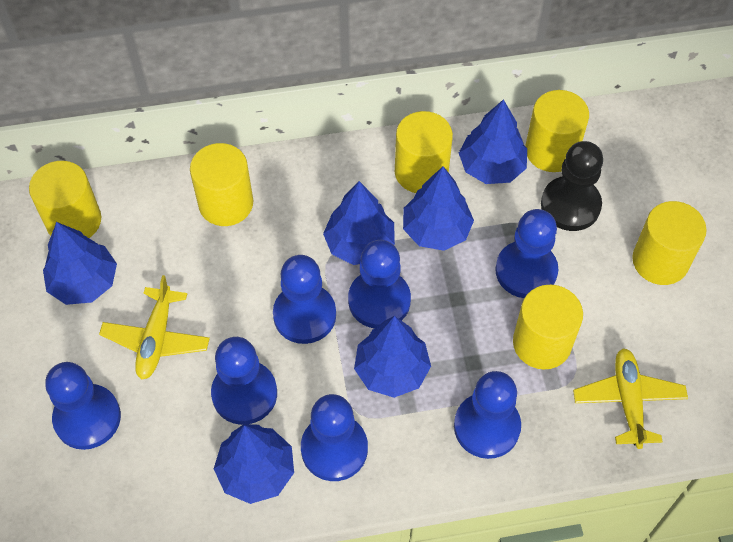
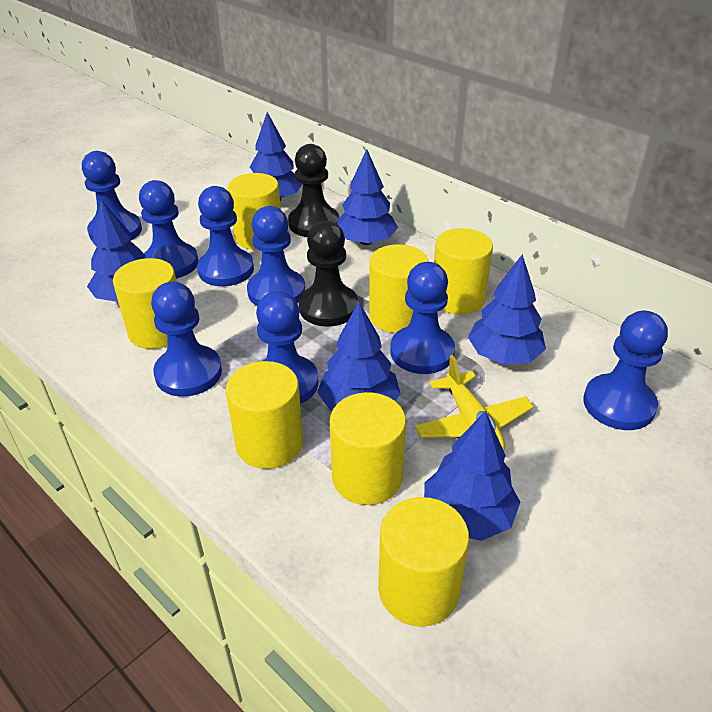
black pawn: 1 -> 2
blue pawn: 7 -> 8
yellow cylinder: 6 -> 7
yellow plane: 2 -> 1

